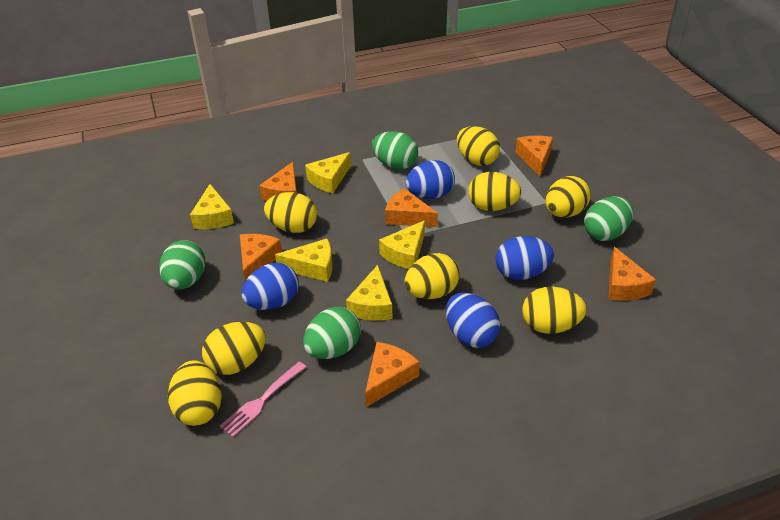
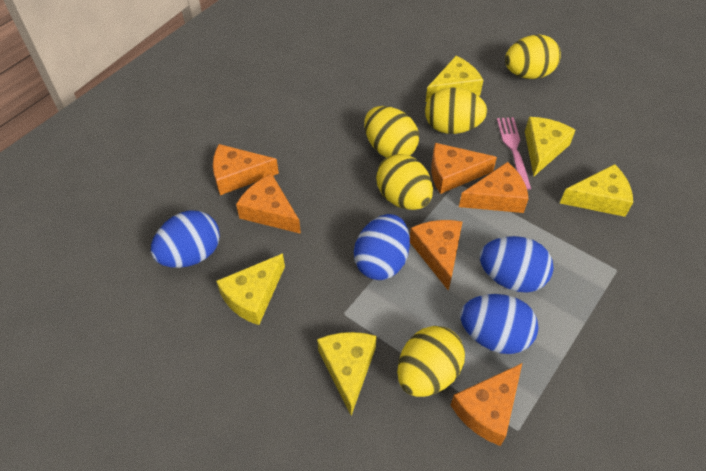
green egg: 4 -> 0
yellow egg: 8 -> 5

